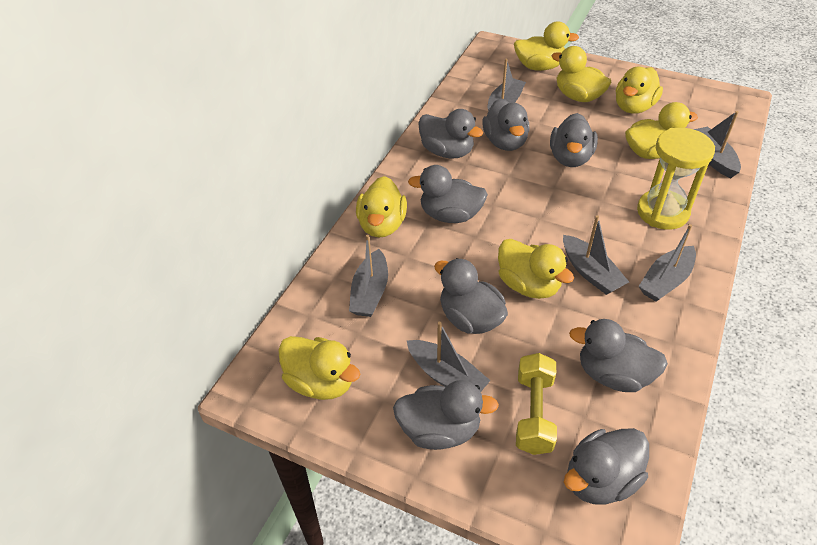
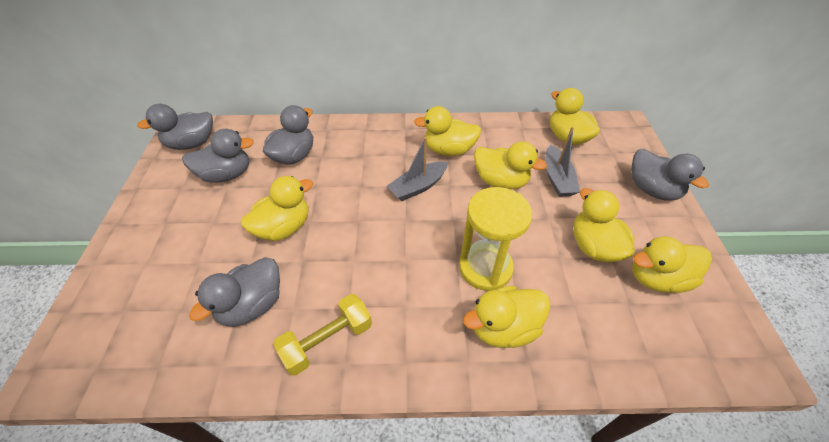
grey boat: 6 -> 2
grey duck: 8 -> 5

